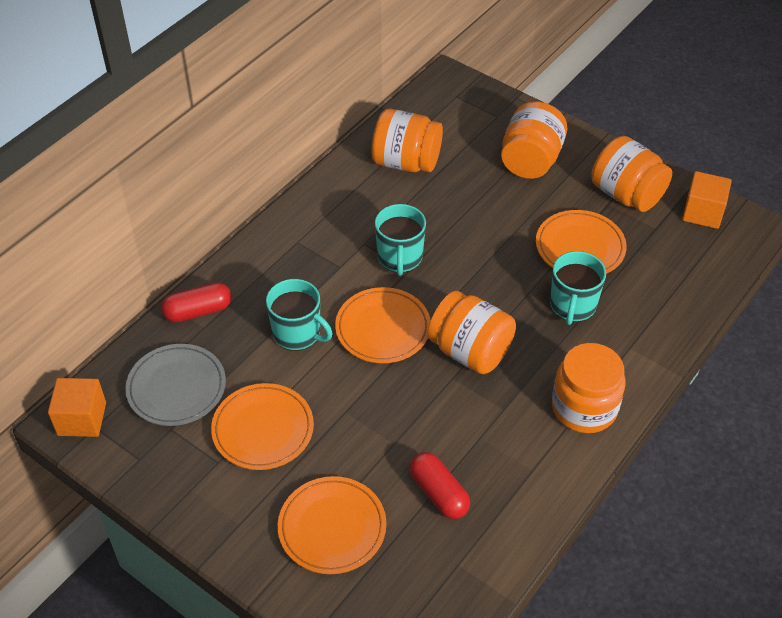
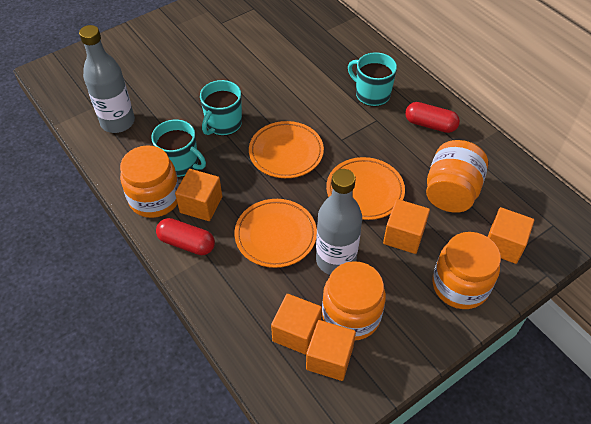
grey bottle: 0 -> 2
grey plate: 1 -> 0
orange cube: 2 -> 5
orange jar: 5 -> 4
orange plate: 4 -> 3

